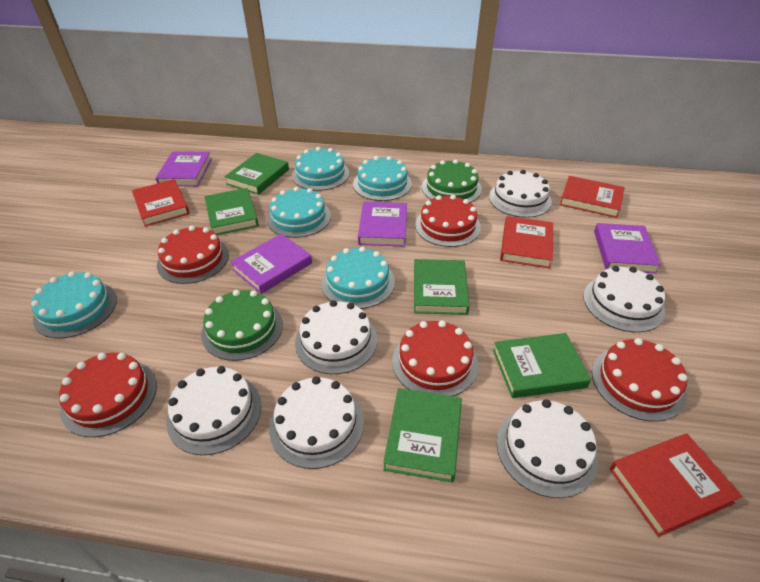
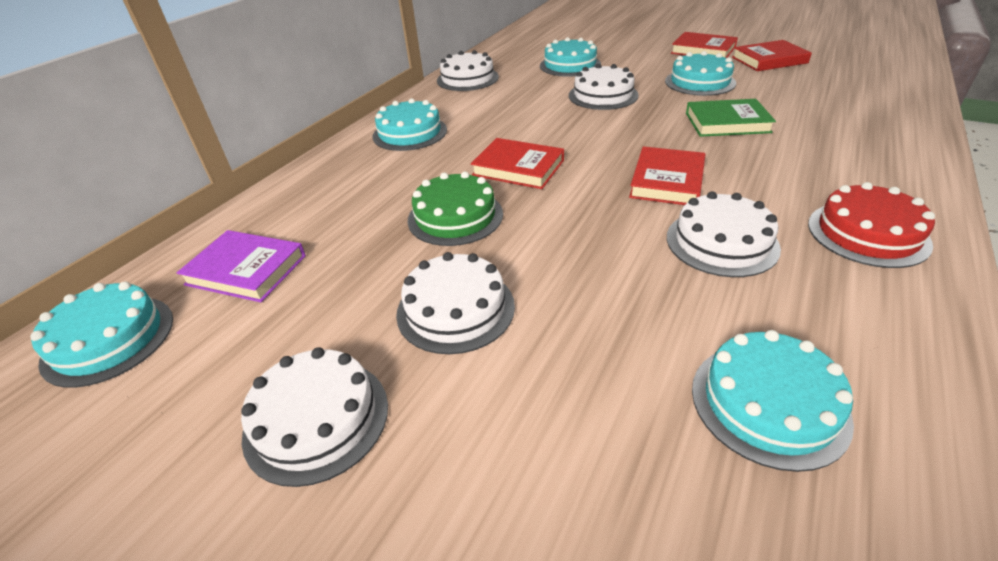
green book: 5 -> 1
green cake: 2 -> 1
purple book: 4 -> 1
red cake: 5 -> 1
white cake: 6 -> 5

